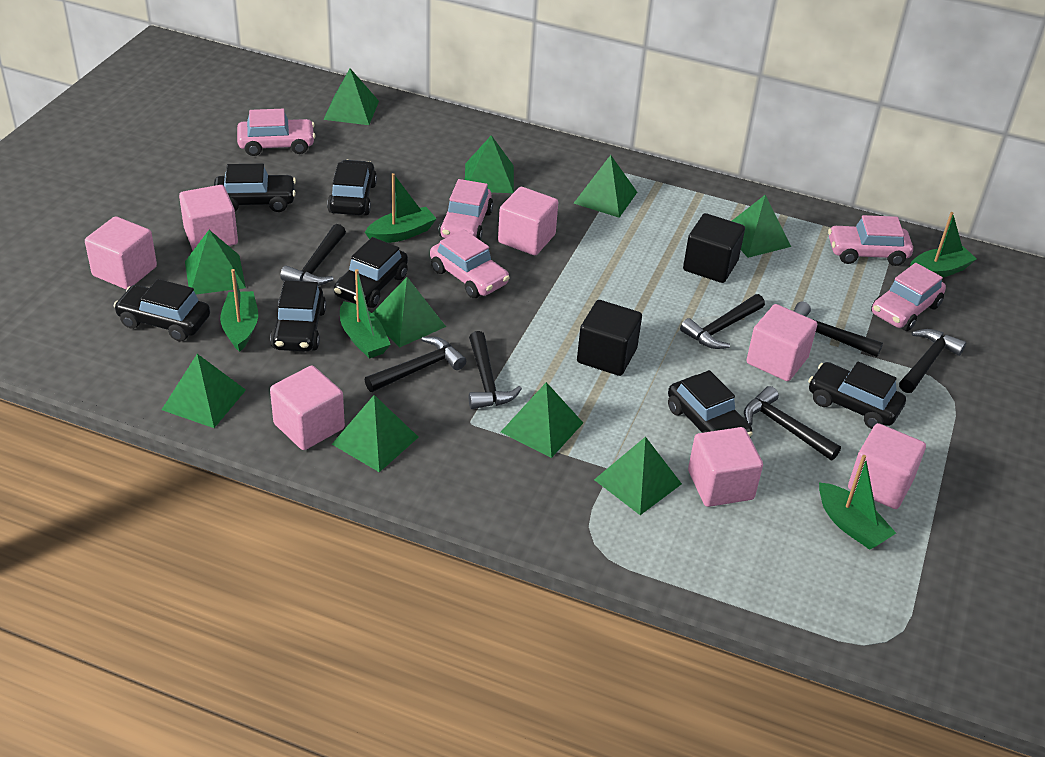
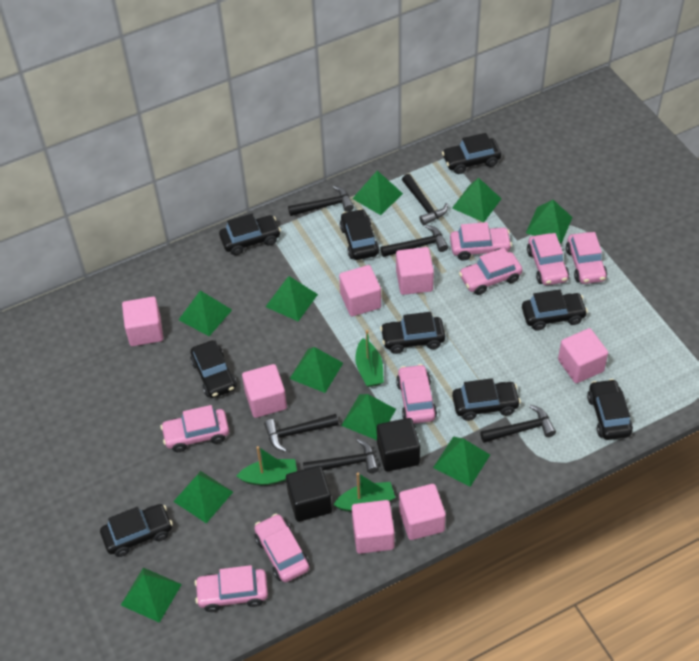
black car: 7 -> 9
black hammer: 7 -> 6
green boat: 5 -> 3
pink car: 5 -> 8

